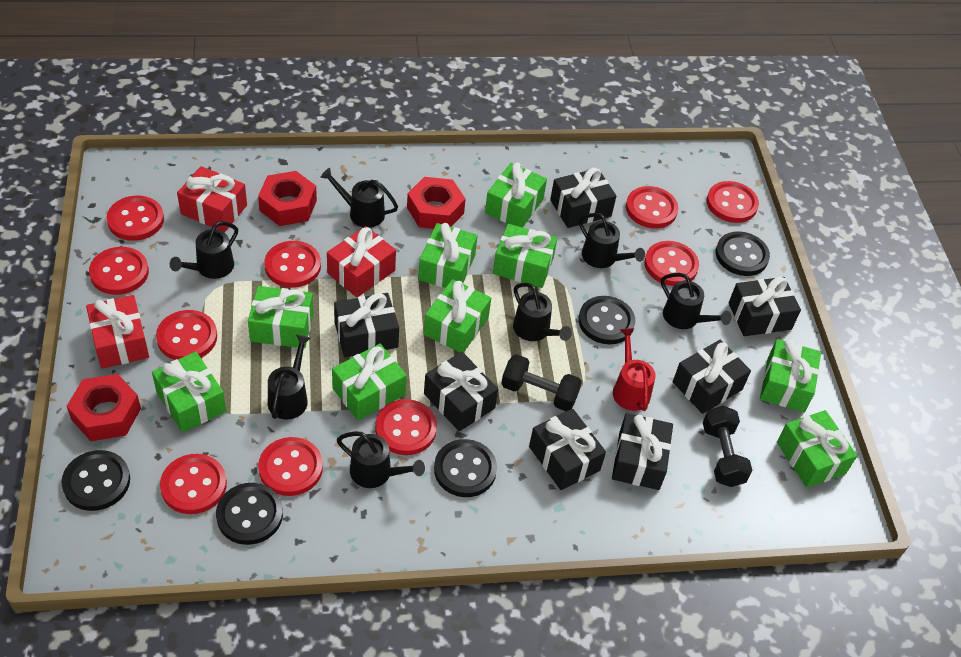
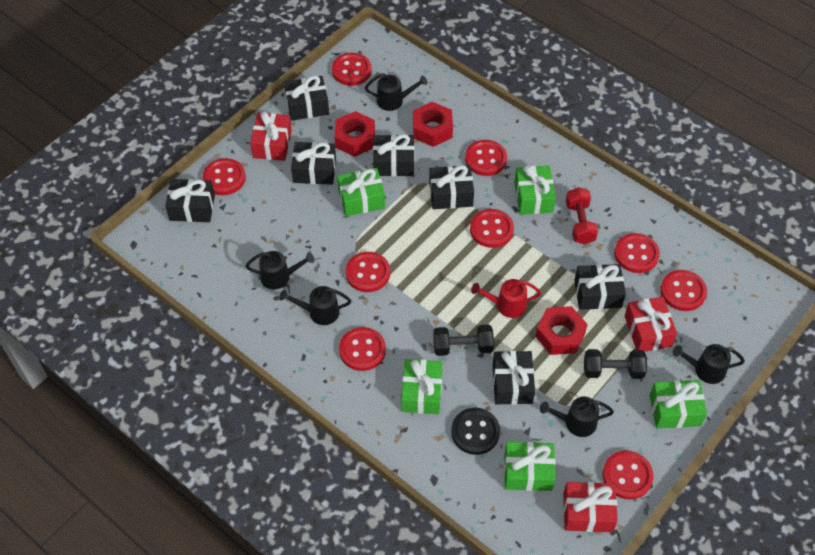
black button: 5 -> 1
black watering can: 7 -> 5
green gift: 9 -> 5
red button: 10 -> 9
red dumbbell: 0 -> 1

